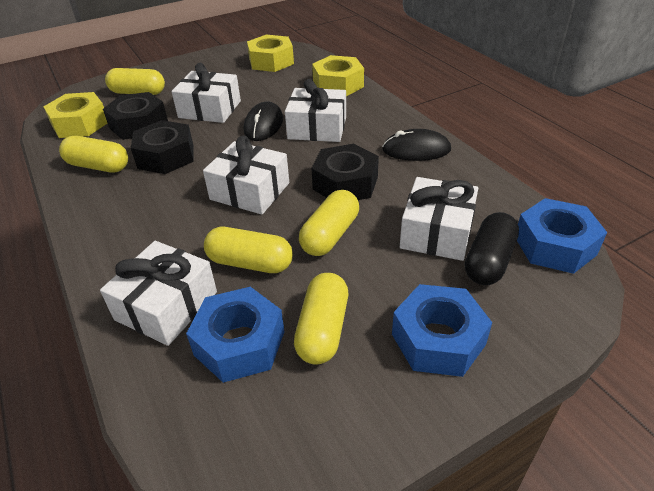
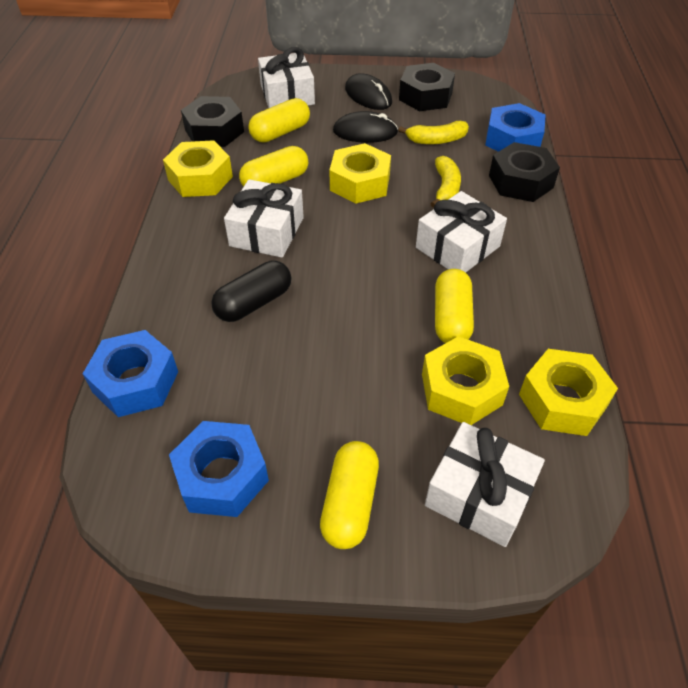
white gift: 5 -> 4
yellow banana: 0 -> 2
yellow capsule: 5 -> 4
yellow nut: 3 -> 4

